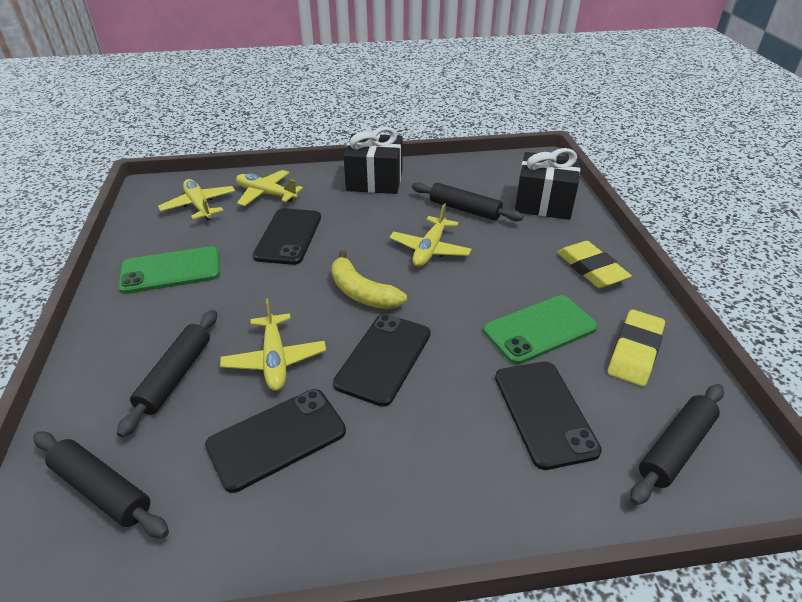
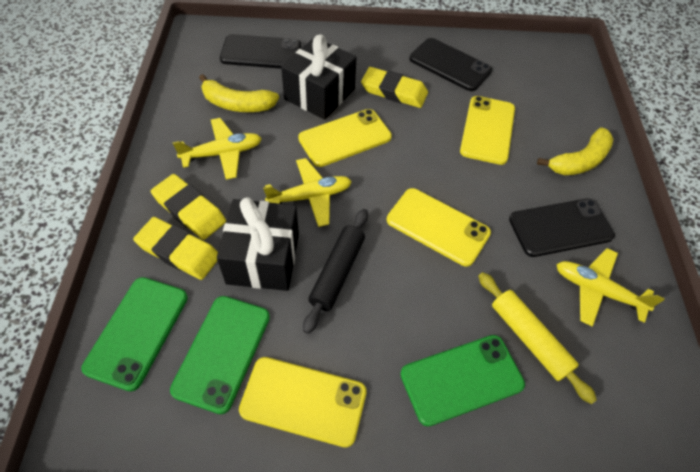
black phone: 4 -> 3
black rolling pin: 4 -> 1
green phone: 2 -> 3
yellow banana: 1 -> 2
yellow eraser: 2 -> 3
yellow phone: 0 -> 4
yellow plane: 4 -> 3
yellow rolling pin: 0 -> 1

